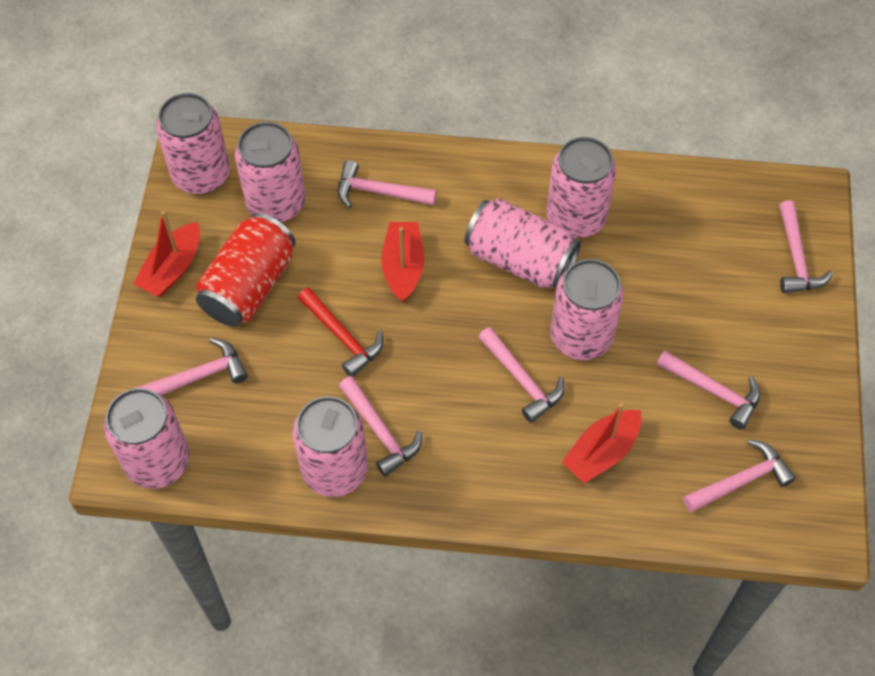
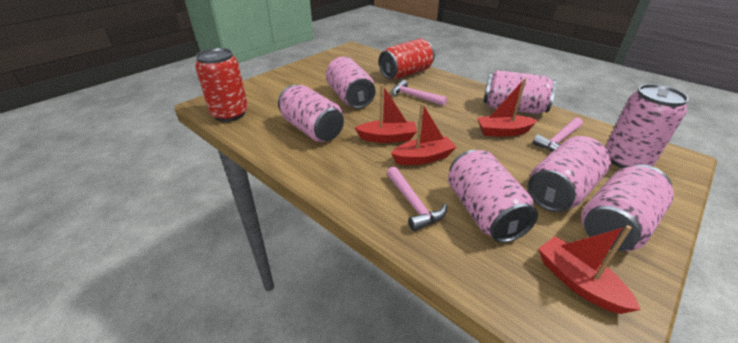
pink hammer: 7 -> 3
red boat: 3 -> 4
red can: 1 -> 2
red hammer: 1 -> 0

